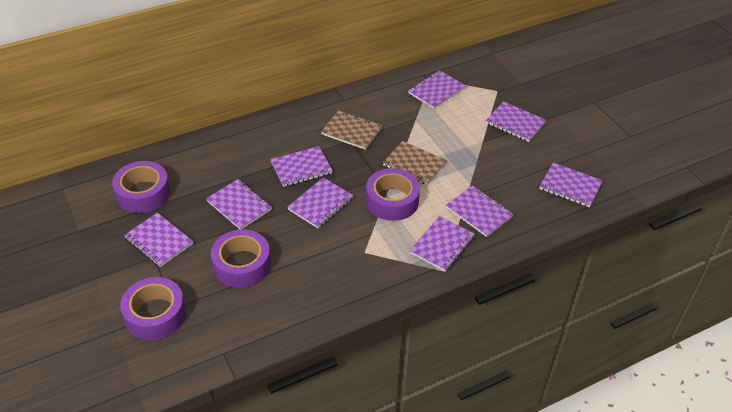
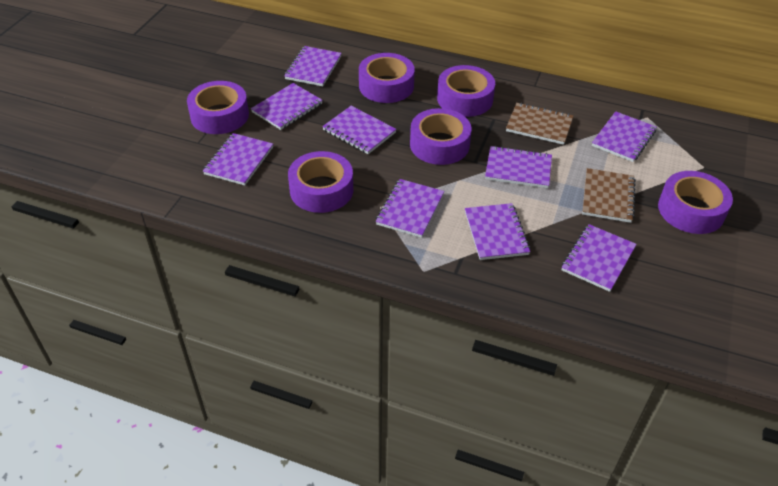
purple tape: 4 -> 6

